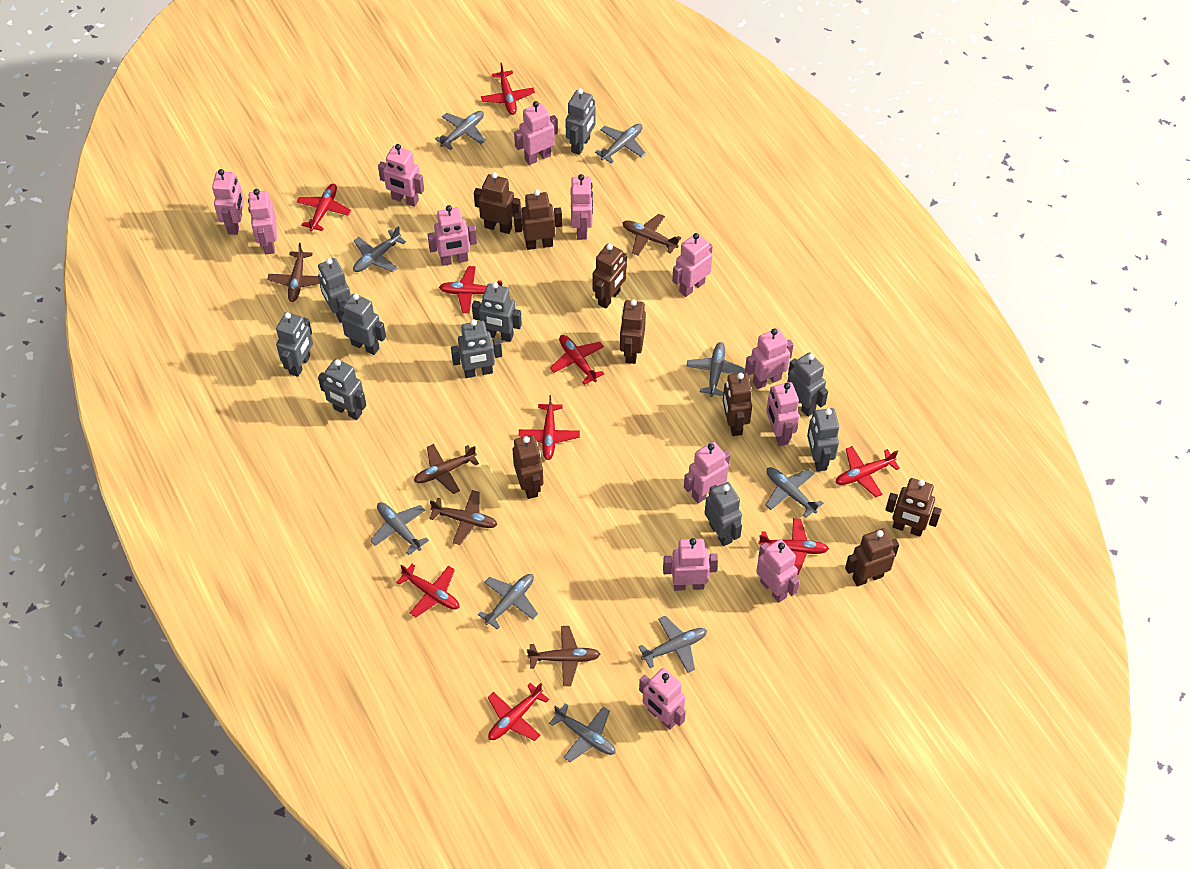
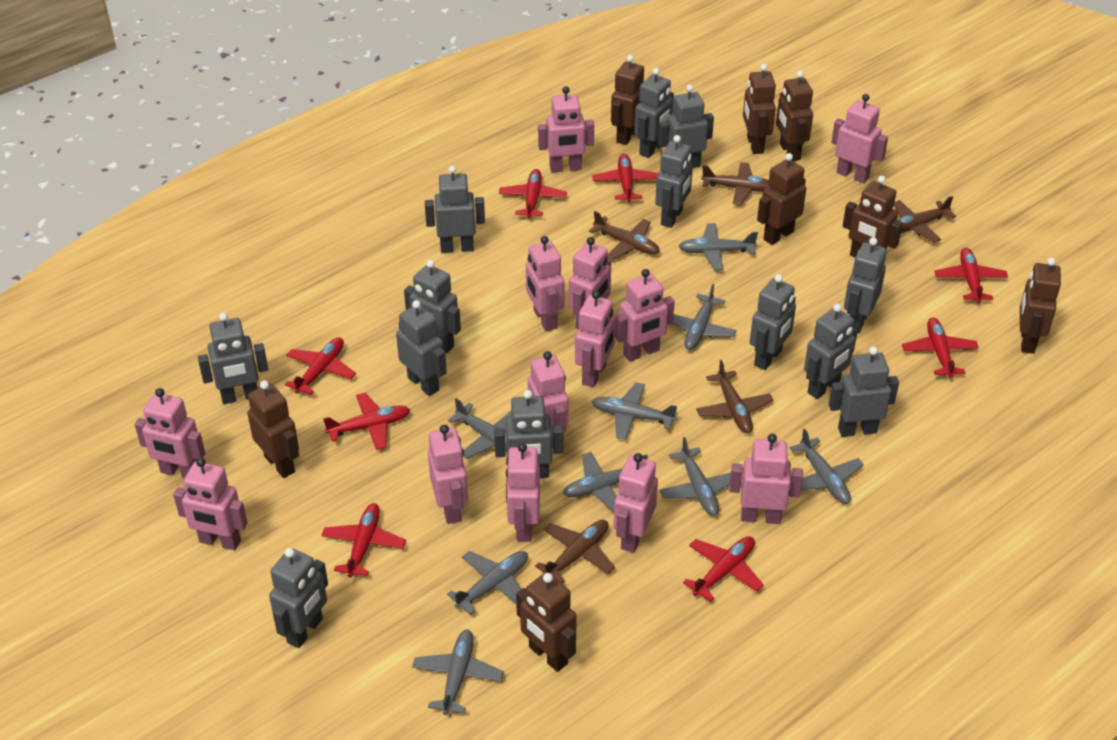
grey robot: 10 -> 13
red plane: 9 -> 8

